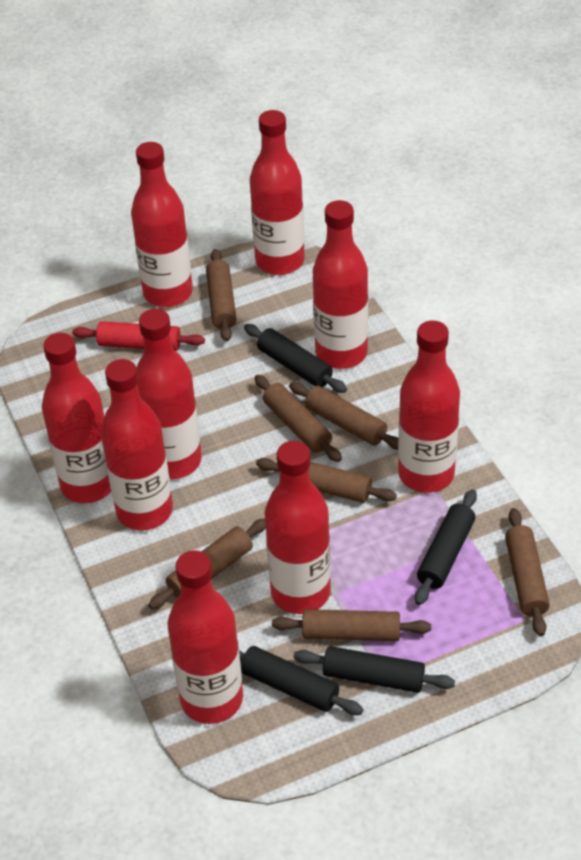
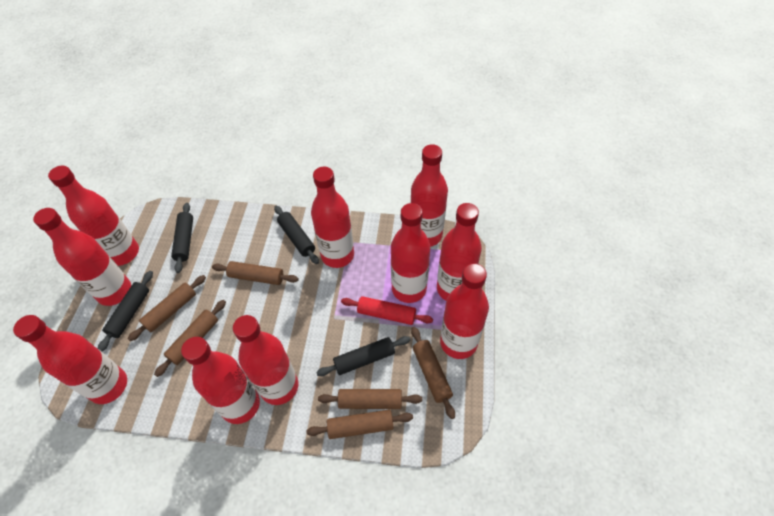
brown rolling pin: 7 -> 6
red bottle: 9 -> 10

